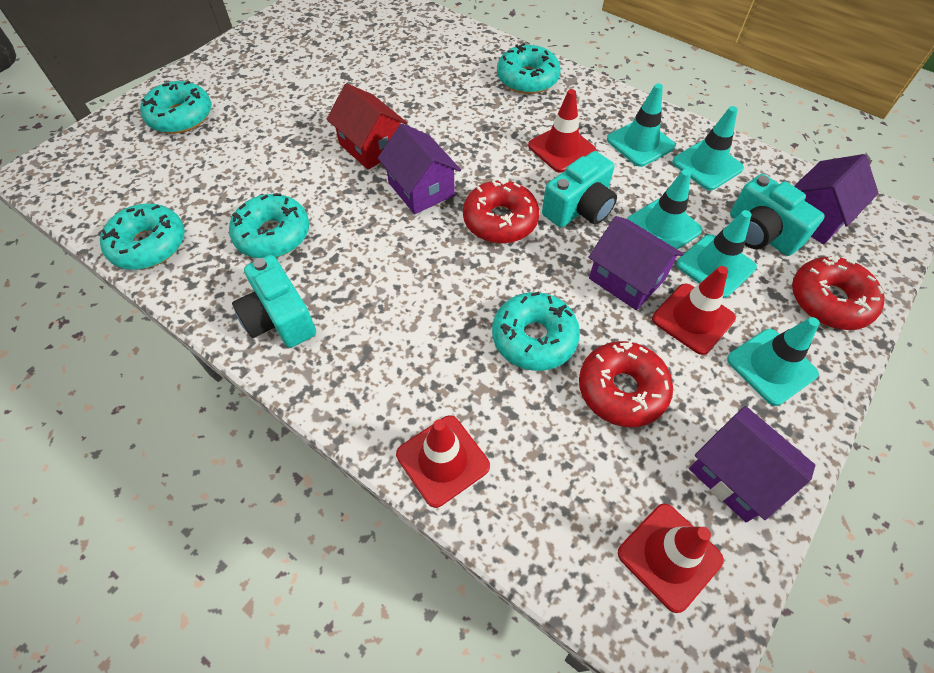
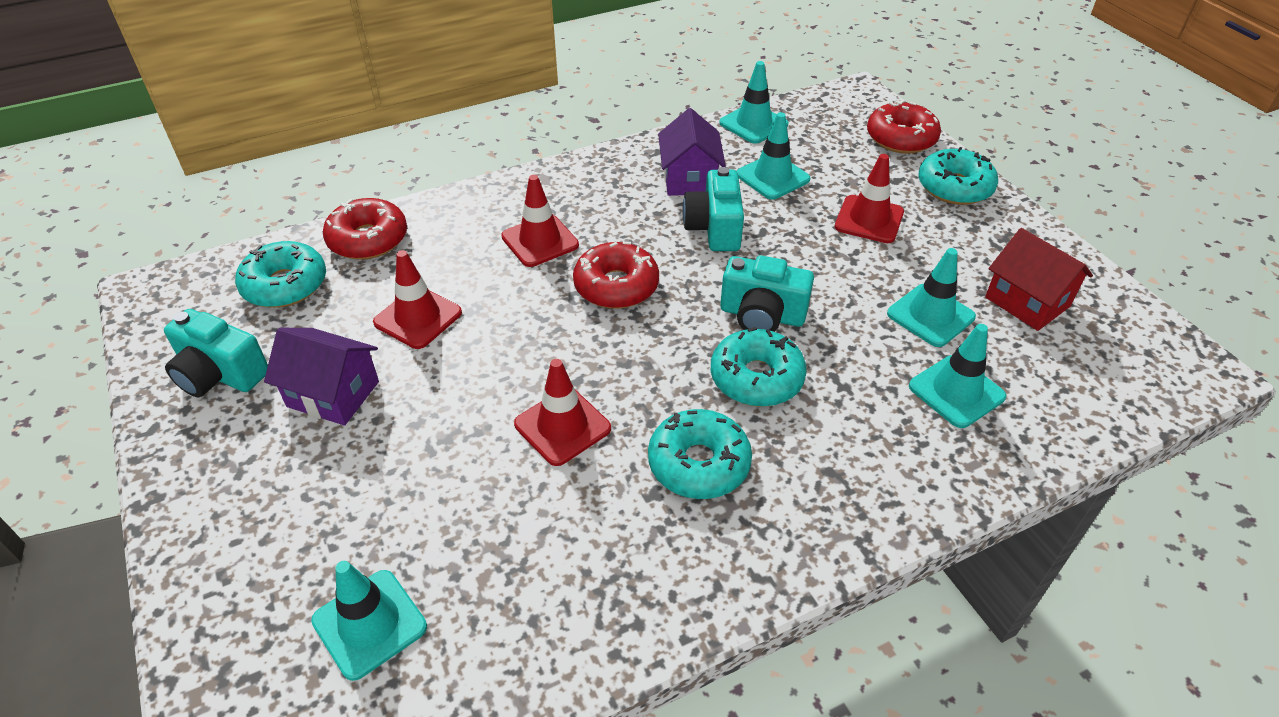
purple house: 4 -> 2
turquoise donut: 5 -> 4

